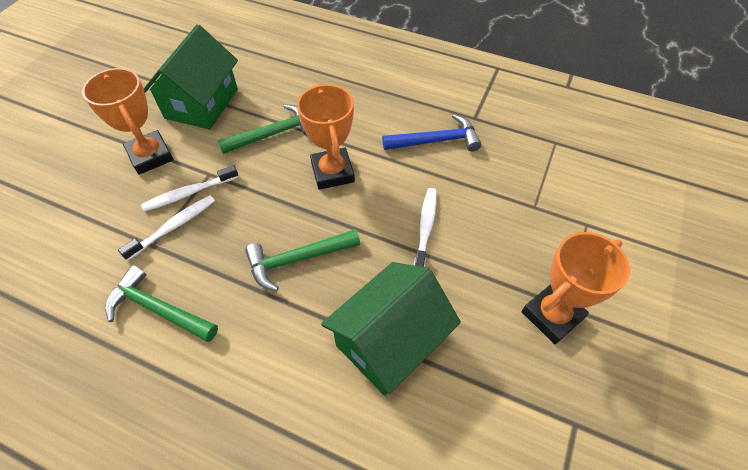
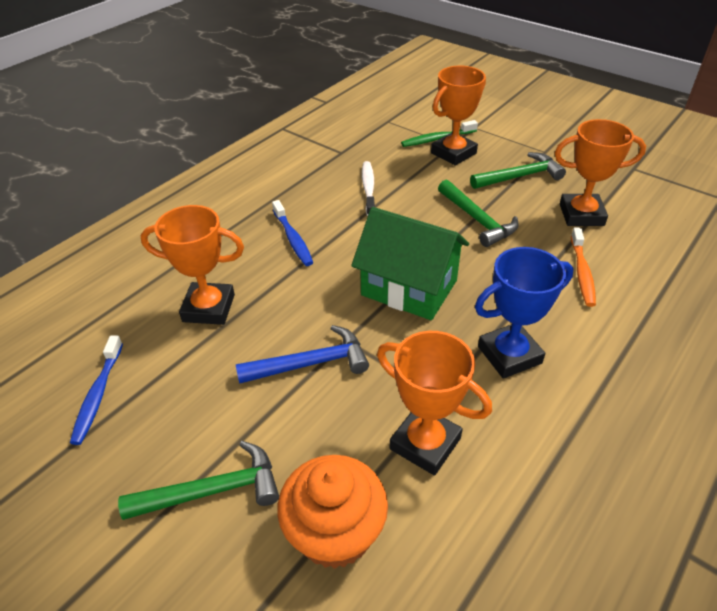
blue toothbrush: 0 -> 2
blue trophy: 0 -> 1
green house: 2 -> 1
green toothbrush: 0 -> 1
orange cupcake: 0 -> 1
orange toothbrush: 0 -> 1
orange trophy: 3 -> 4
white toothbrush: 3 -> 1

